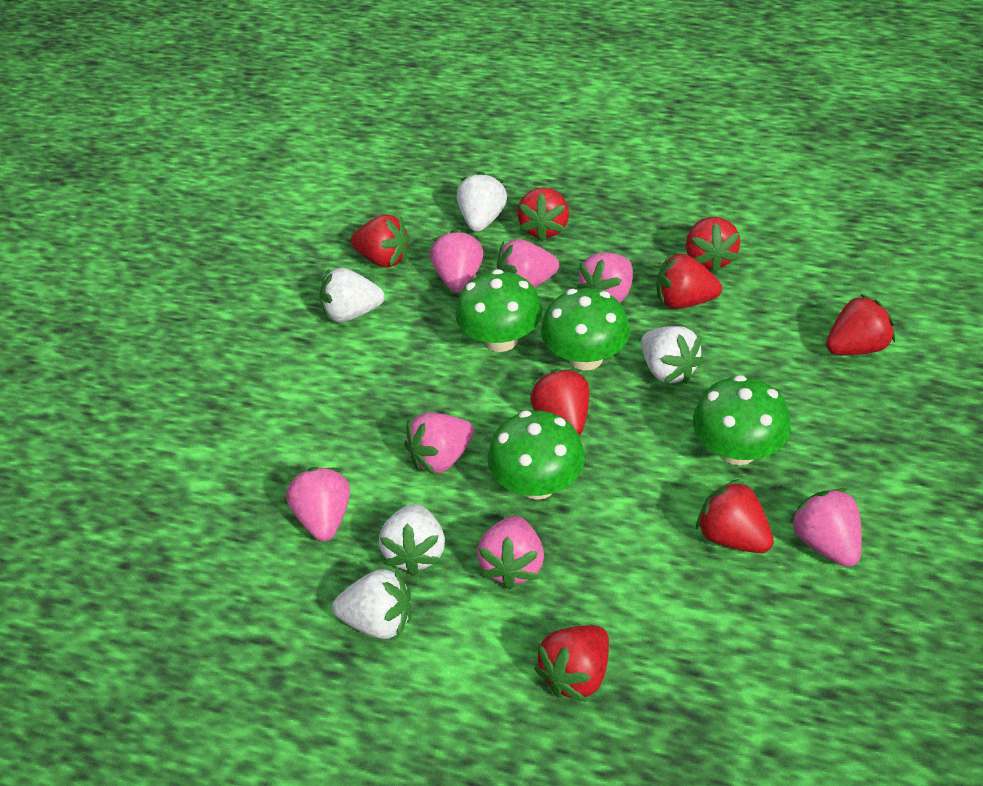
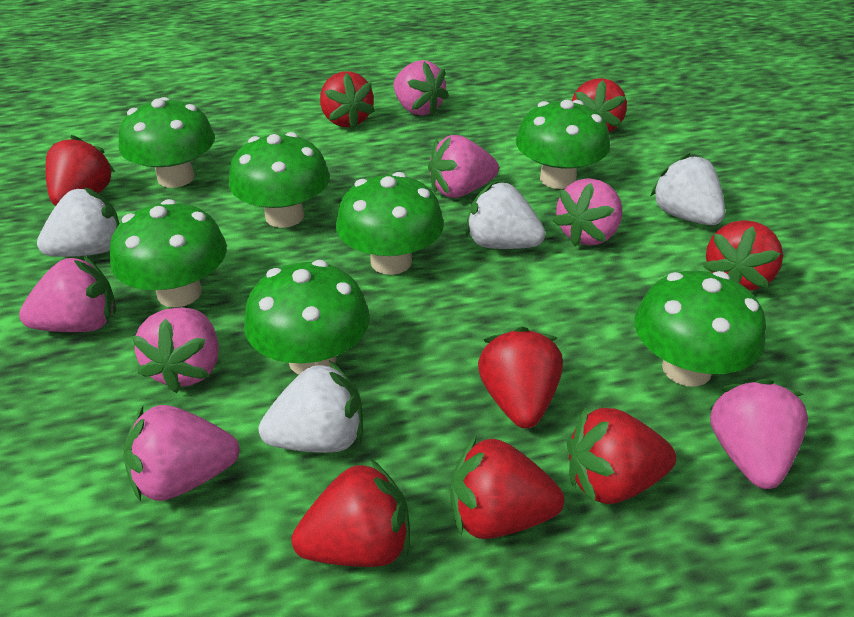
green mushroom: 4 -> 7
white strawberry: 5 -> 4

